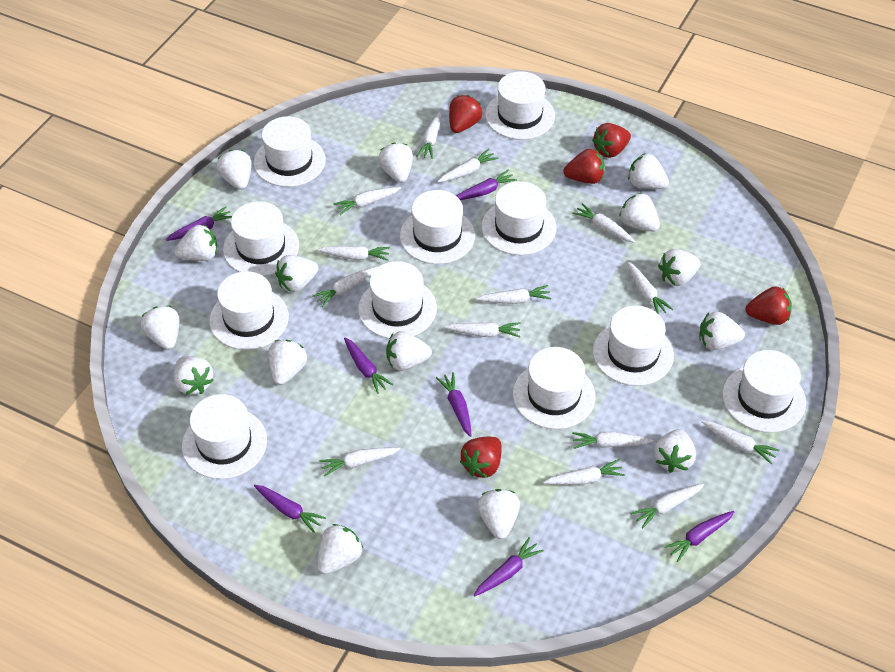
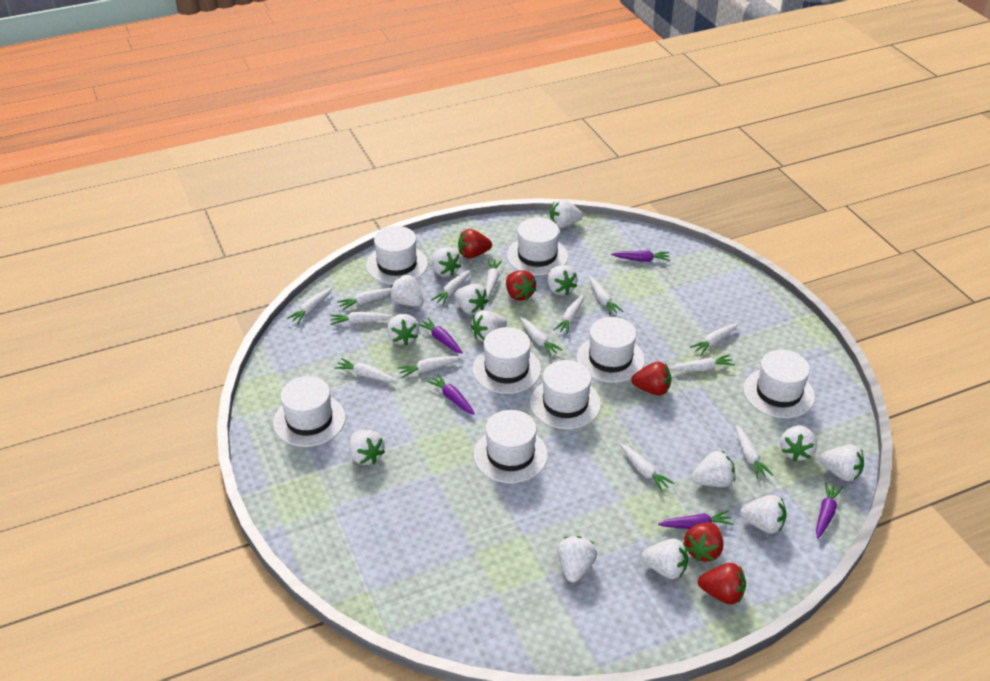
purple carrot: 7 -> 5
white hat: 11 -> 8
white strawberry: 15 -> 14

